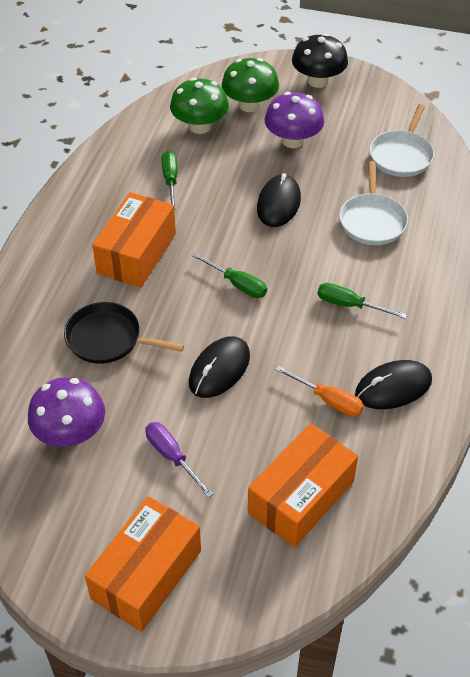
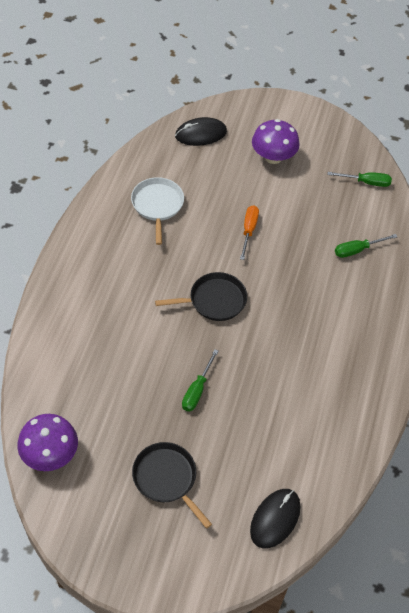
black mouse: 3 -> 2
black mushroom: 1 -> 0
black pan: 1 -> 2
green mushroom: 2 -> 0
orange box: 3 -> 0
purple screwdriver: 1 -> 0
white pan: 2 -> 1

